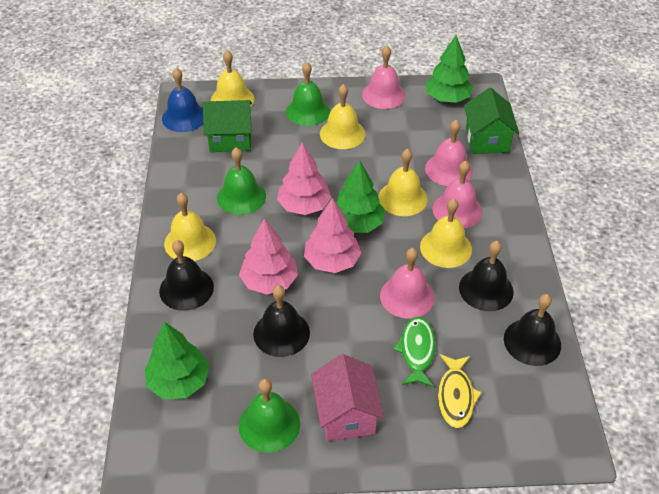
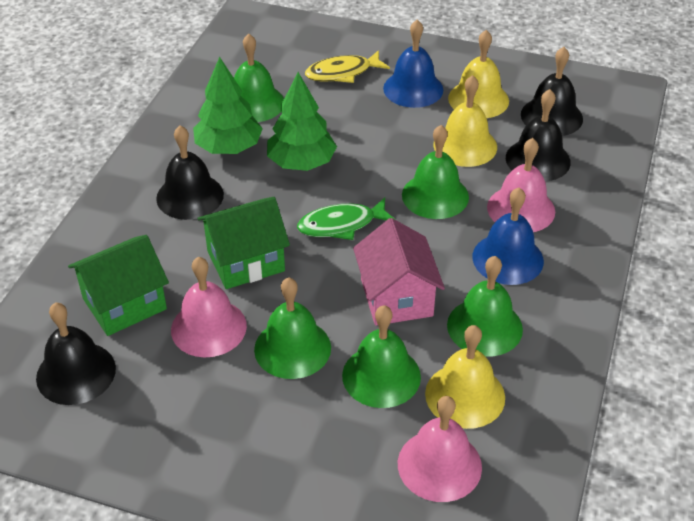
blue bell: 1 -> 2
green bell: 3 -> 5
green tree: 3 -> 2
pink bell: 4 -> 3
pink tree: 3 -> 0
yellow bell: 5 -> 3

